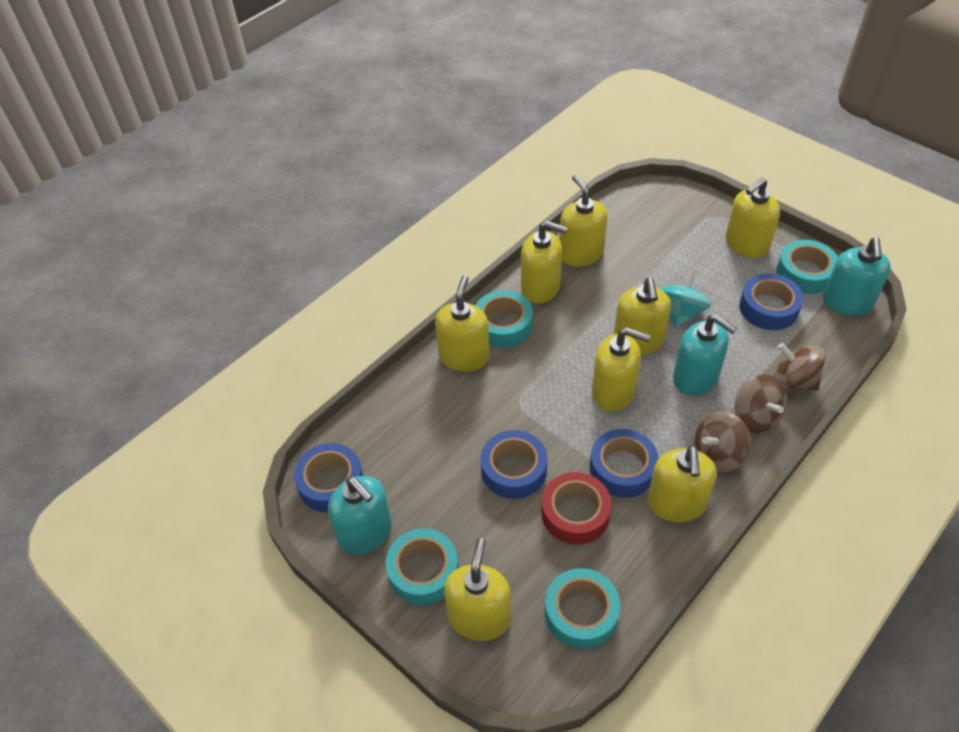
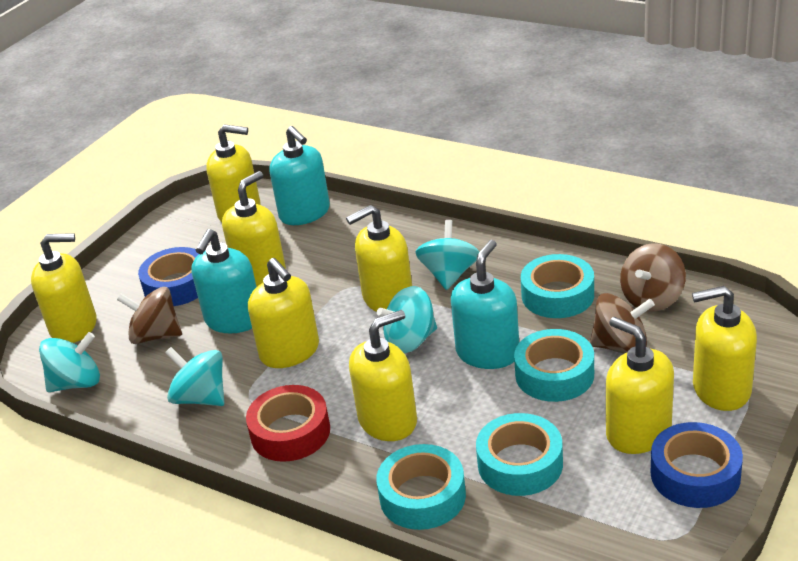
blue tape: 4 -> 2
turquoise spinning top: 1 -> 4

